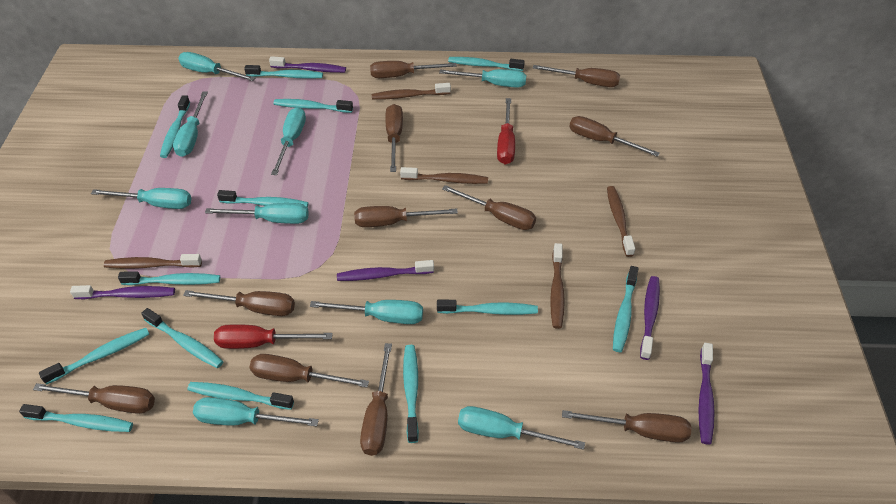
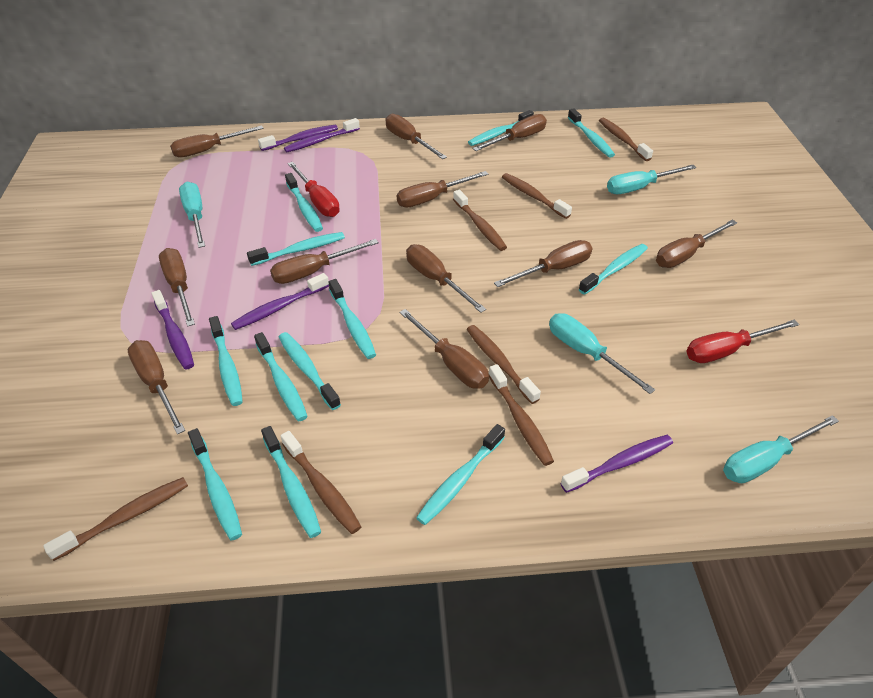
brown toothbrush: 5 -> 7
turquoise screwdriver: 9 -> 4
turquoise toothbrush: 13 -> 12

